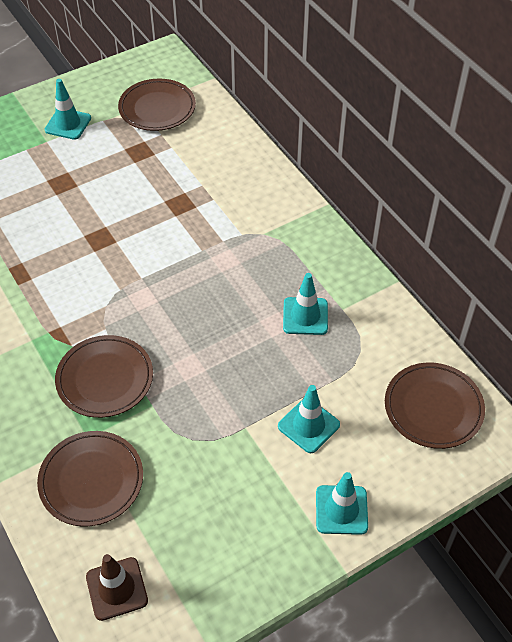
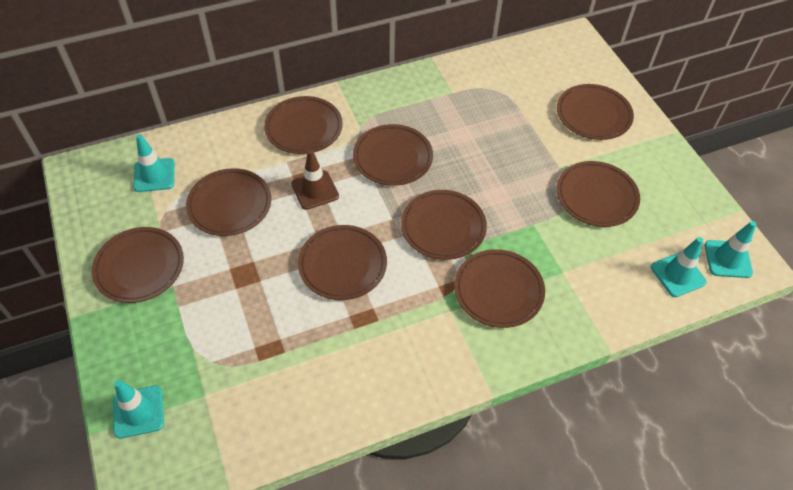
brown plate: 4 -> 9

